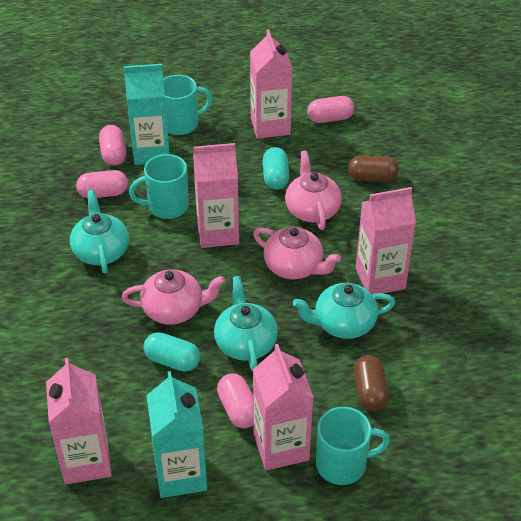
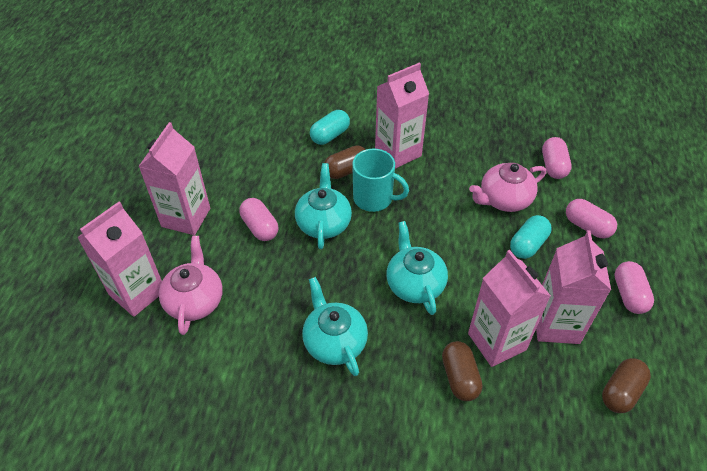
brown capsule: 2 -> 3
pink teapot: 3 -> 2
turquoise carton: 2 -> 0
turquoise mug: 3 -> 1

